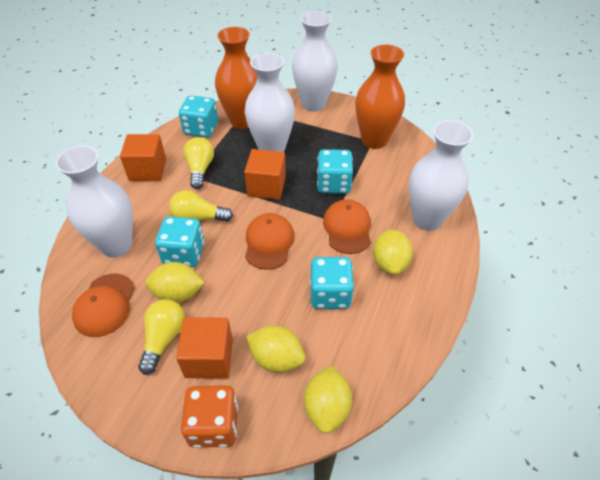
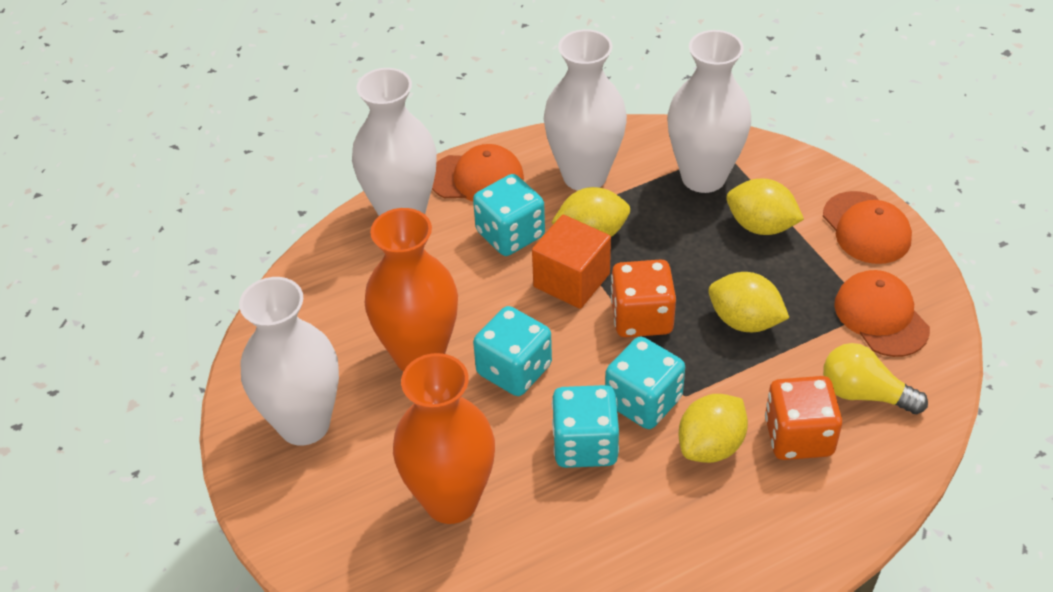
orange cube: 3 -> 1
orange dice: 1 -> 2
yellow light bulb: 3 -> 1

